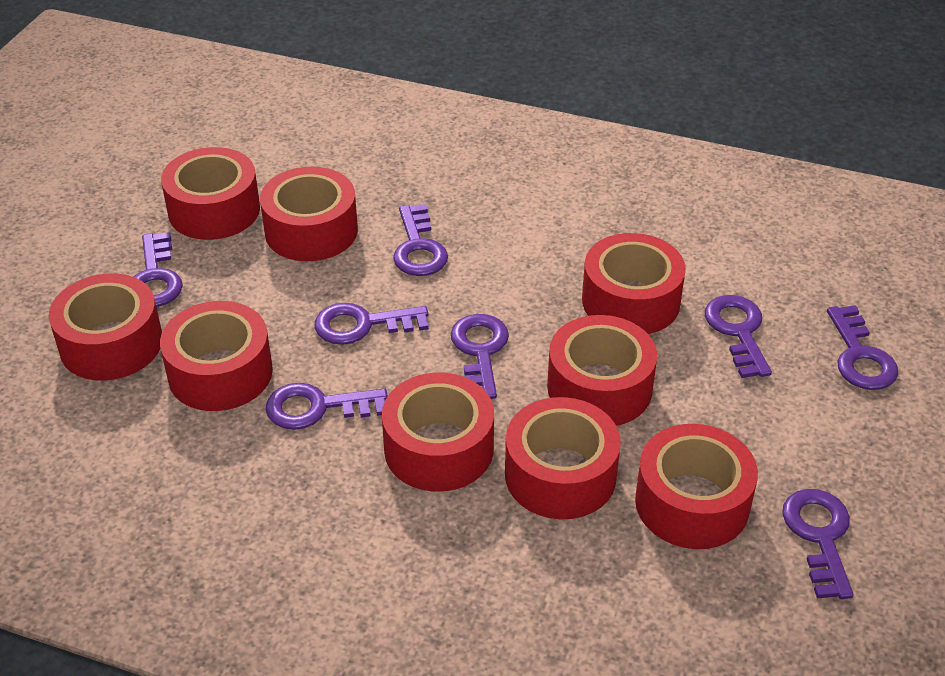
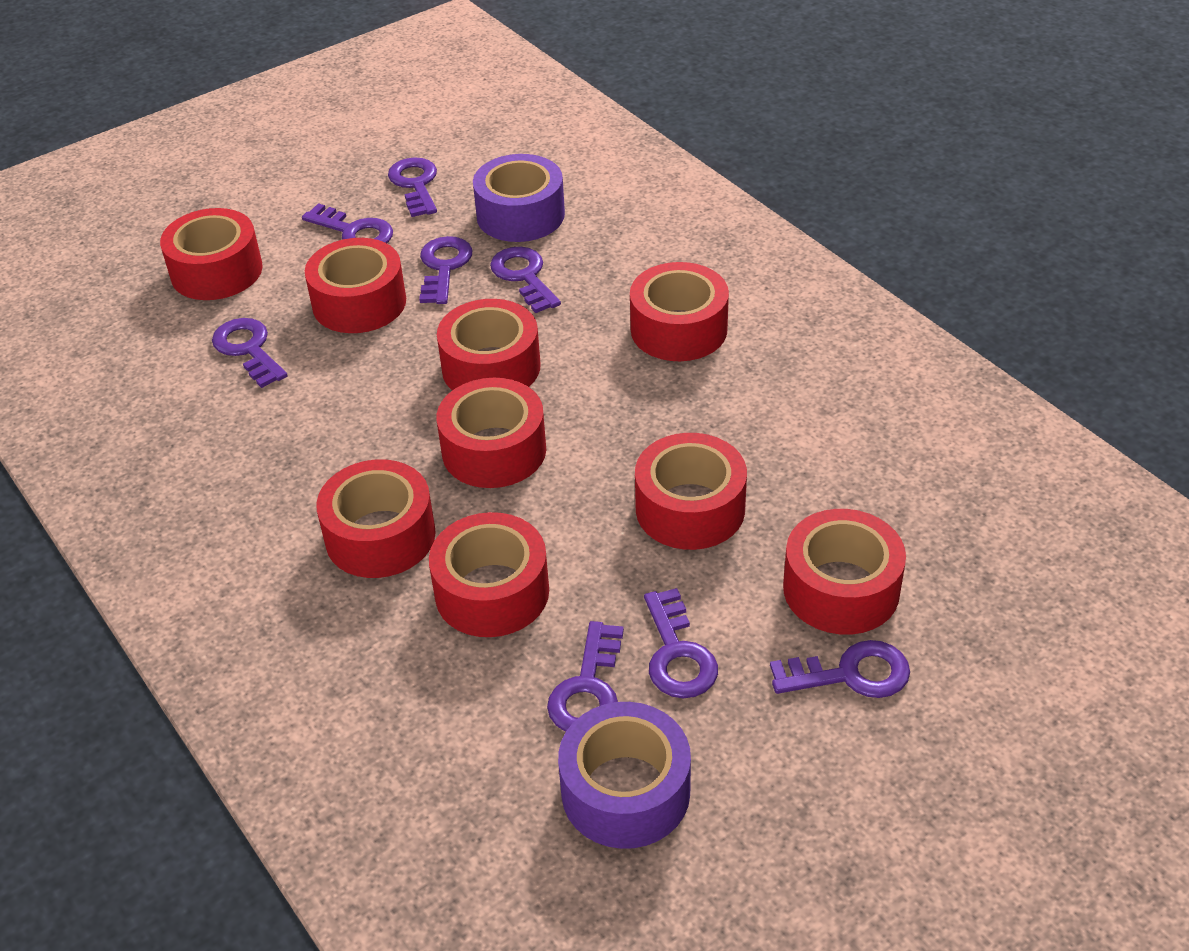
purple tape: 0 -> 2

